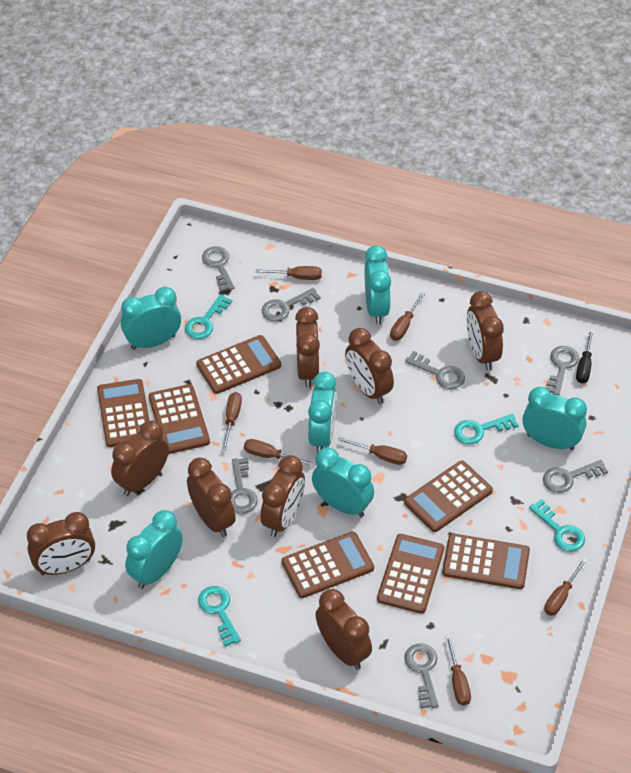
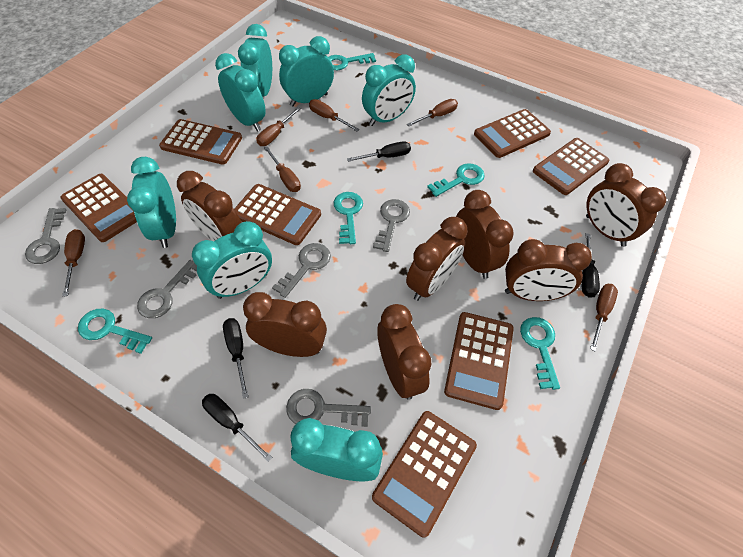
black screwdriver: 1 -> 4
brown clock: 8 -> 7
brown screwdriver: 7 -> 6
grey key: 7 -> 5
turquoise clock: 6 -> 7
turquoise key: 4 -> 5

